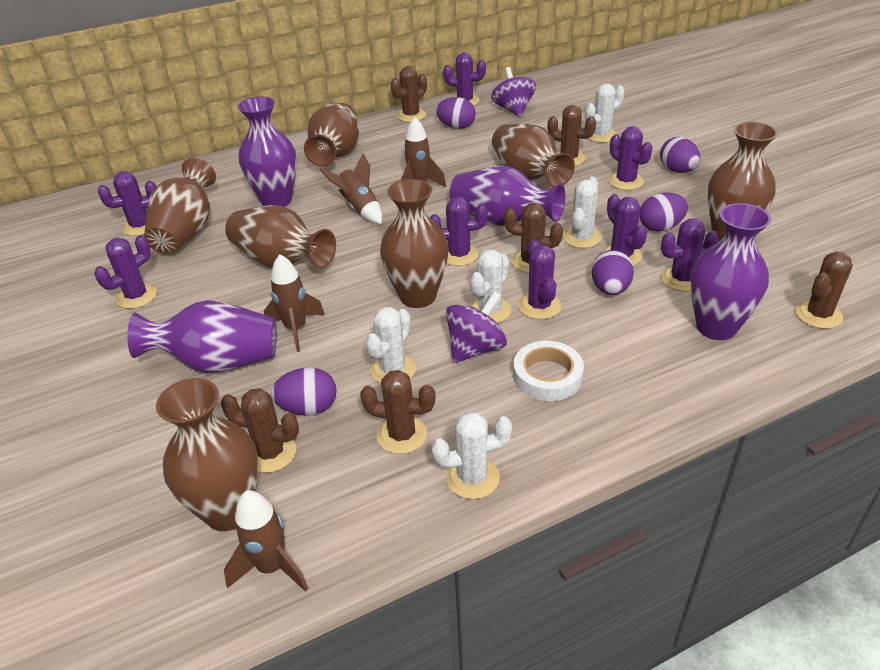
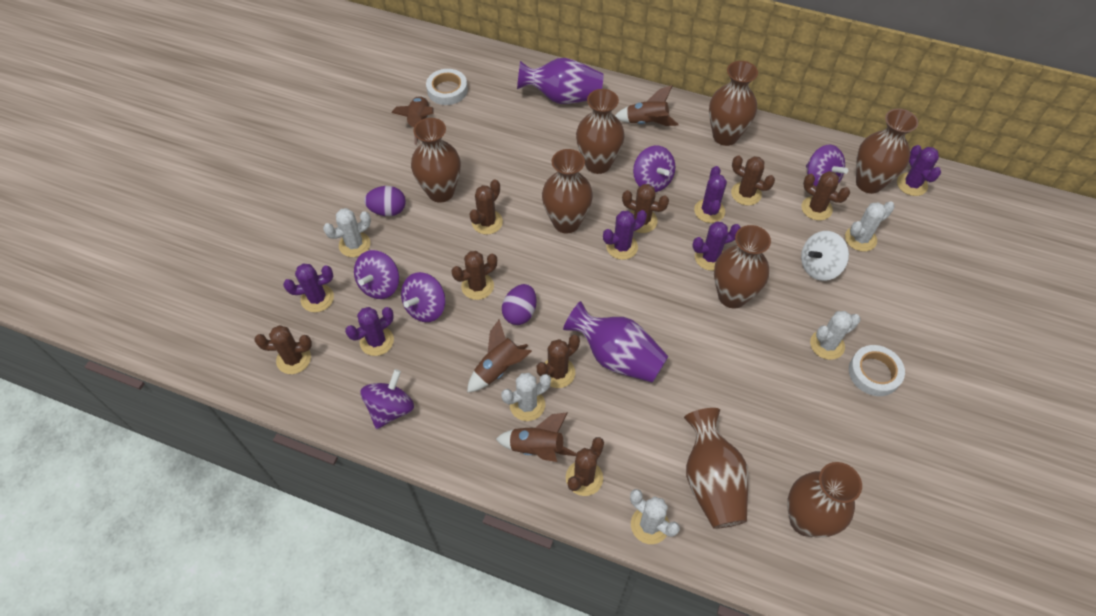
brown cactus: 6 -> 8
brown vase: 7 -> 8
purple cactus: 8 -> 6
purple egg: 5 -> 2
purple spinning top: 2 -> 5
purple vase: 4 -> 2
white spinning top: 0 -> 1
white tape: 1 -> 2

